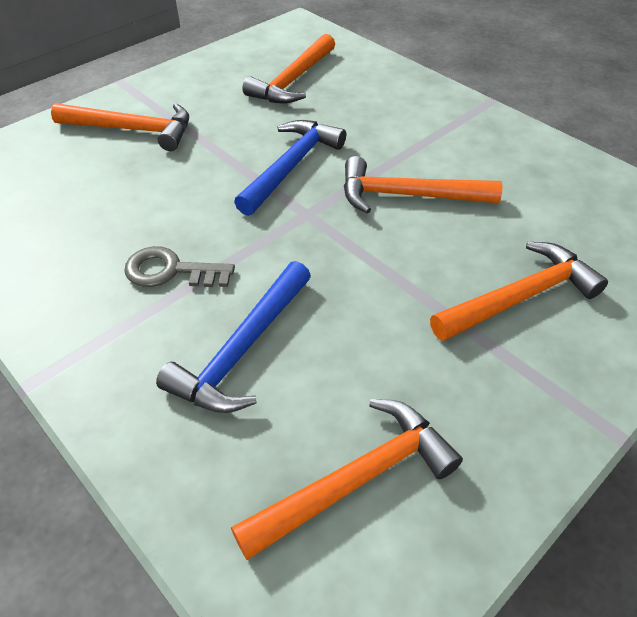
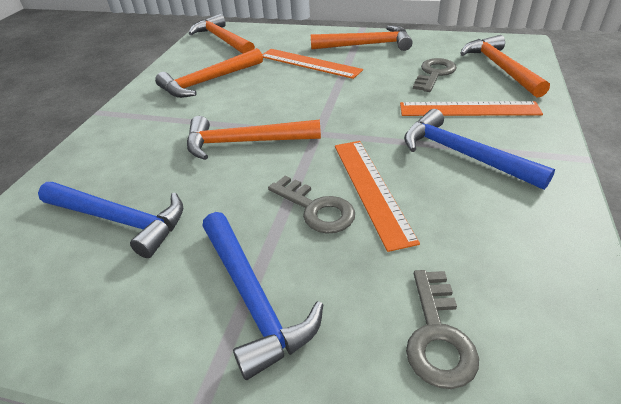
blue hammer: 2 -> 3
grey key: 1 -> 3
orange ruler: 0 -> 3

